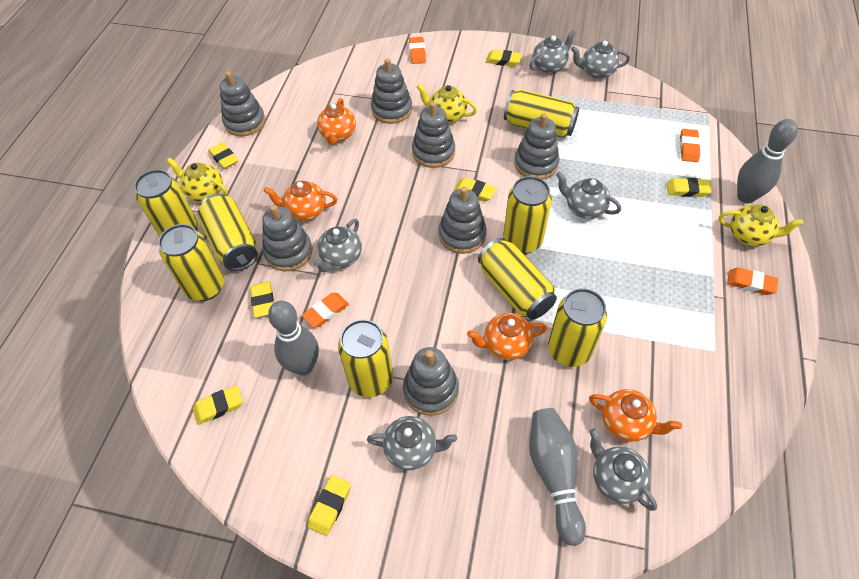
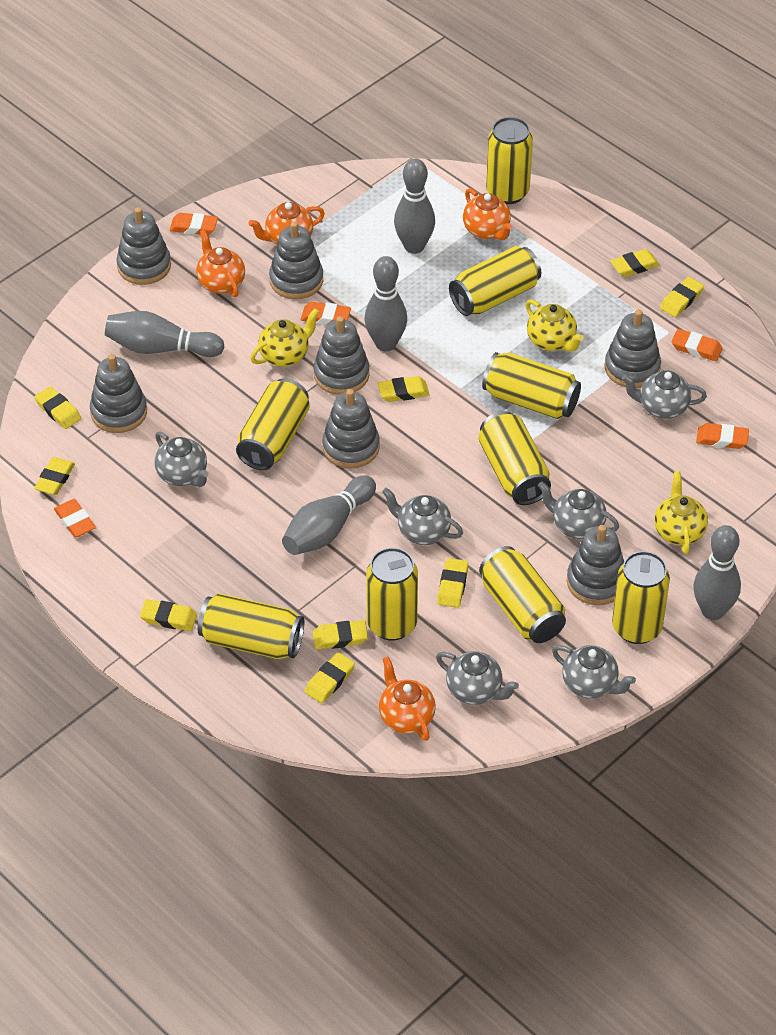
grey bowling pin: 3 -> 5
orange eraser: 4 -> 5
yellow can: 8 -> 9
yellow eraser: 7 -> 9

